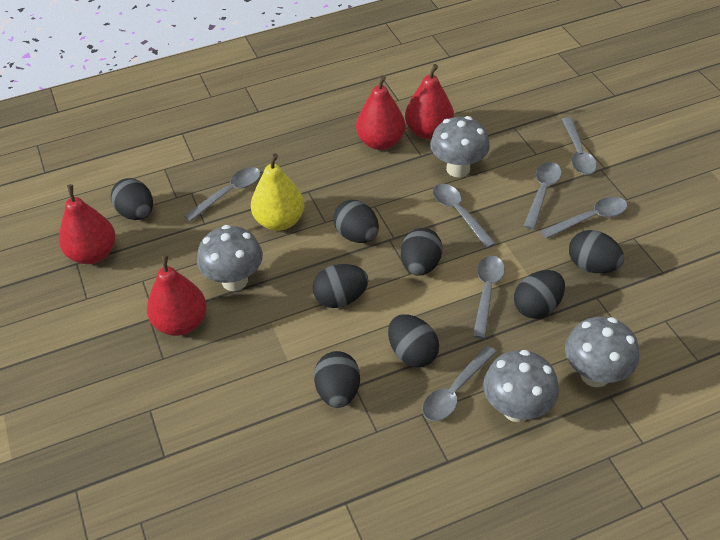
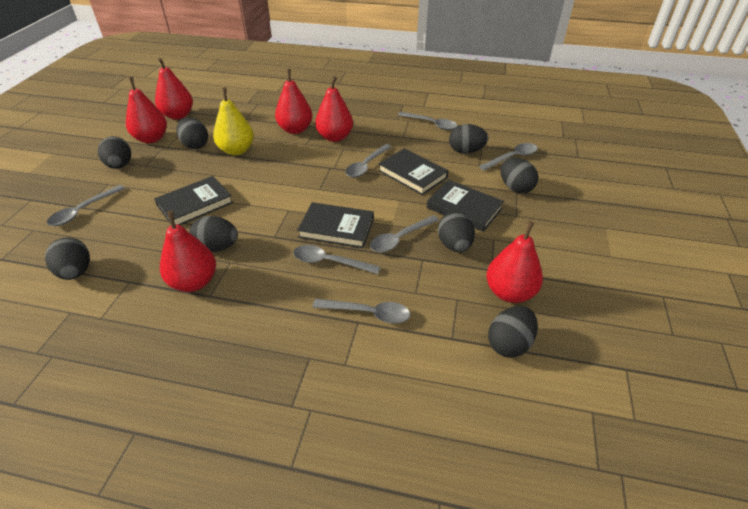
black book: 0 -> 4
grey mushroom: 4 -> 0
red pear: 4 -> 6

